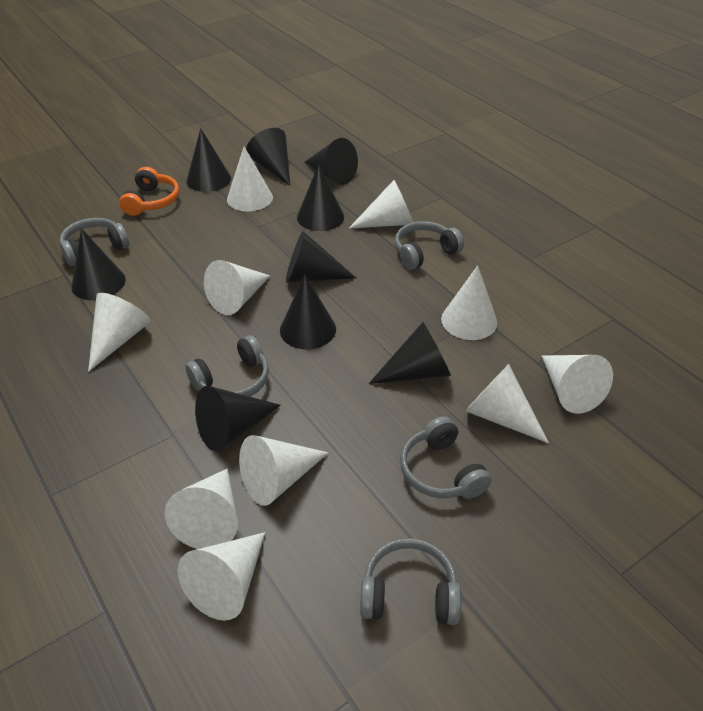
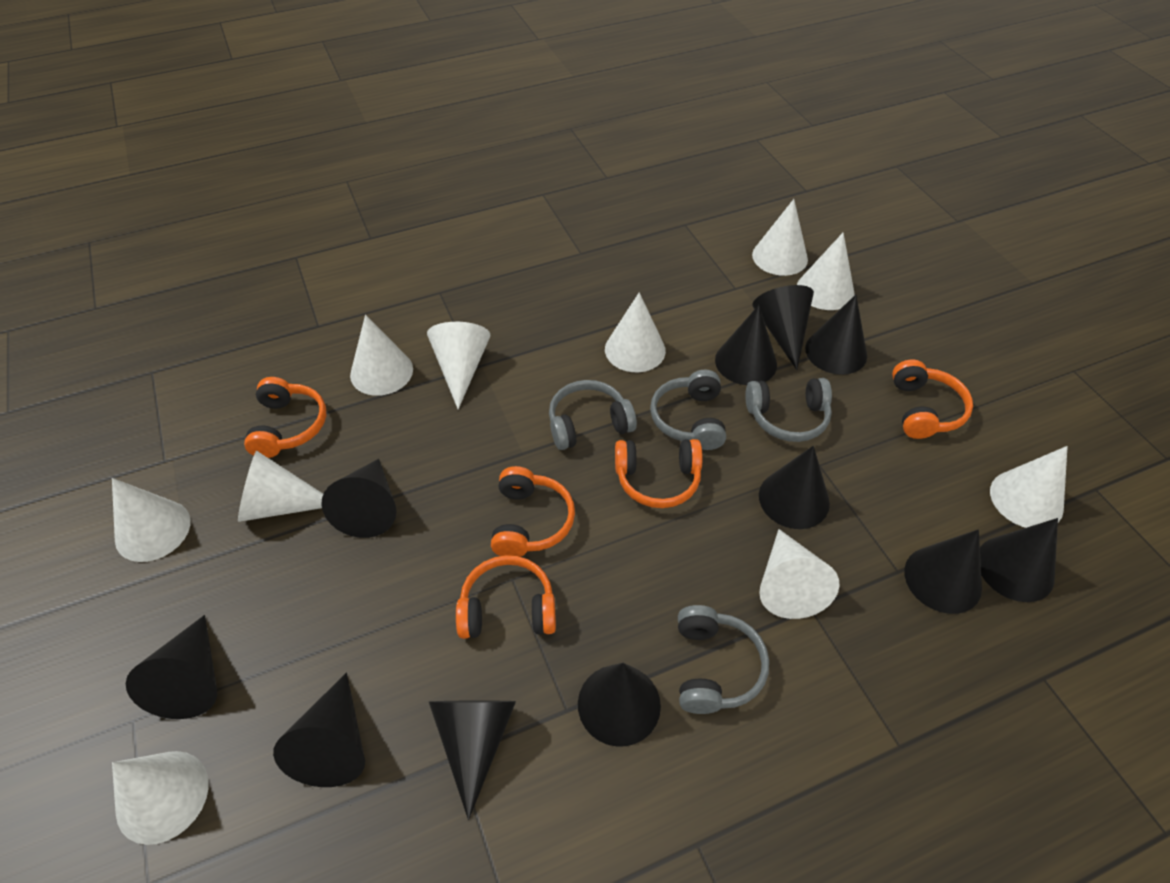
black cone: 9 -> 11
grey headphones: 5 -> 4
orange headphones: 1 -> 5

